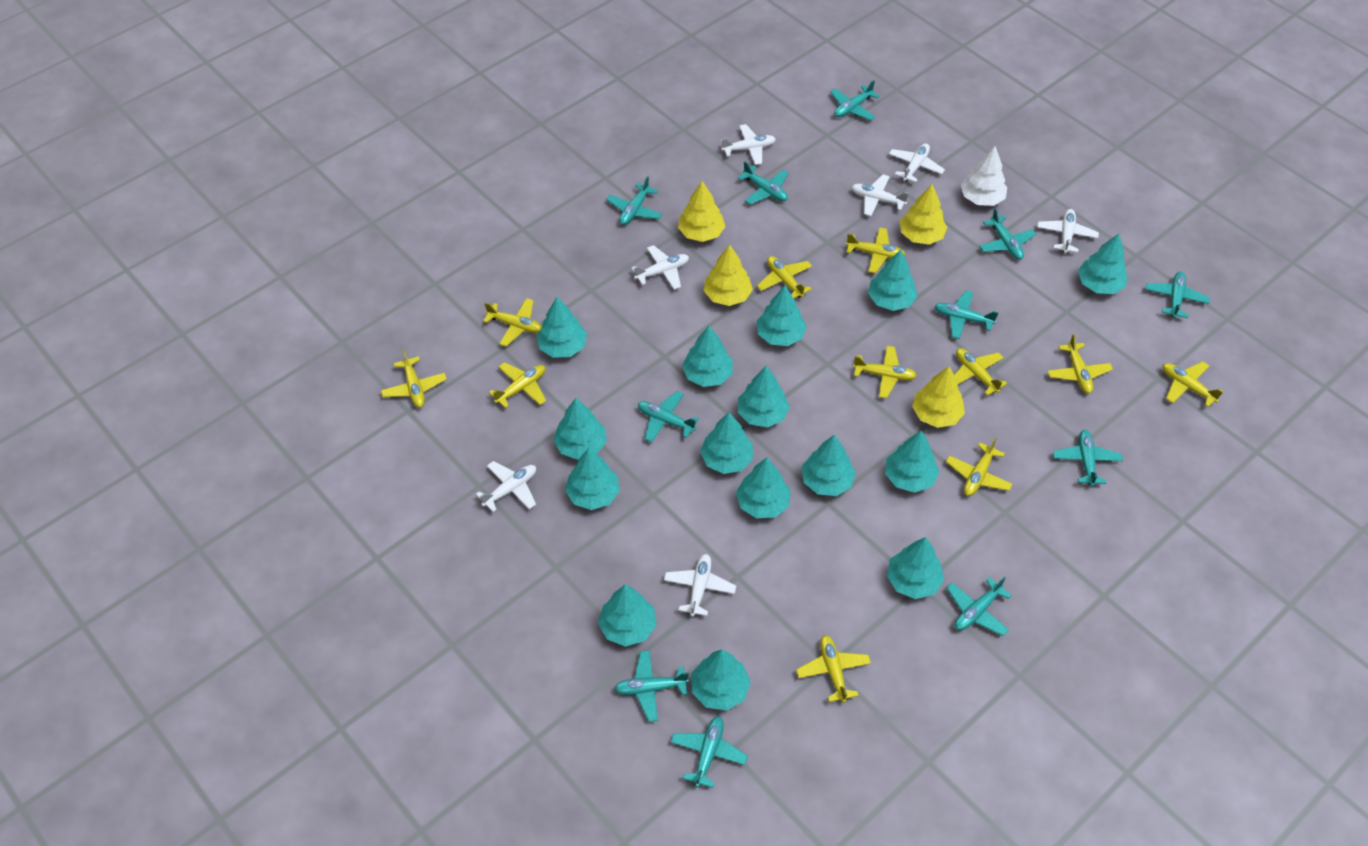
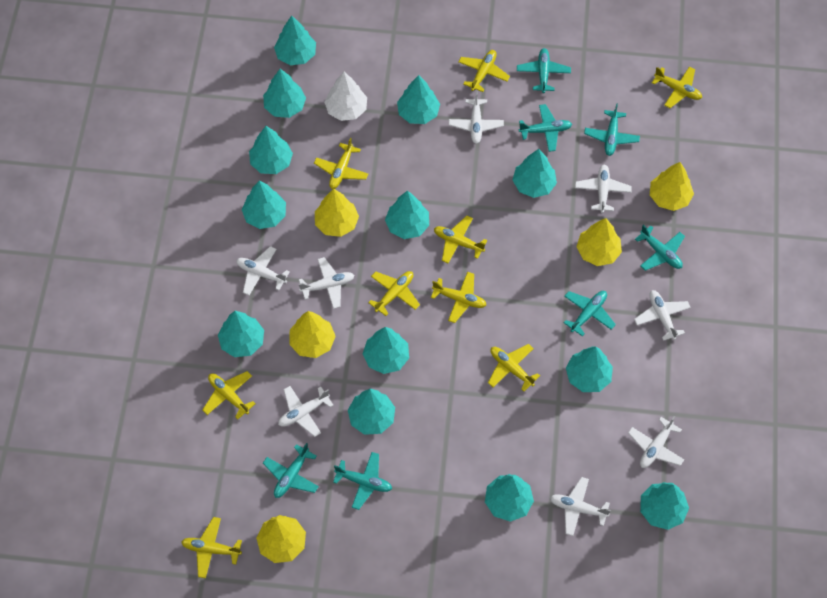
turquoise plane: 11 -> 7
turquoise tree: 15 -> 13
white plane: 7 -> 8
yellow plane: 11 -> 9
yellow tree: 4 -> 5

